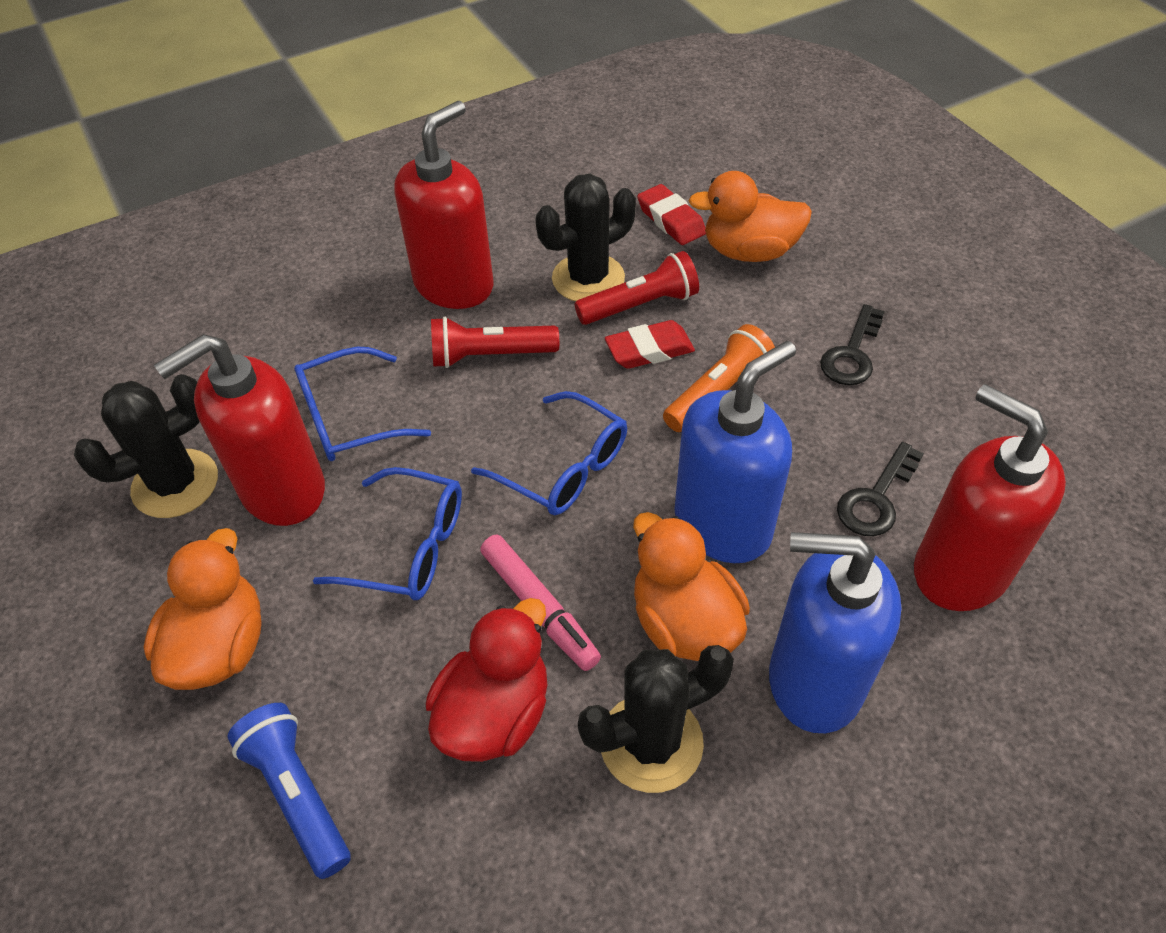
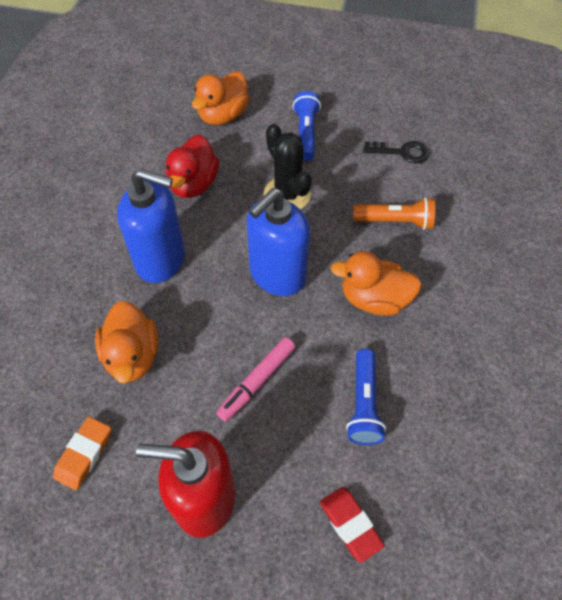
black cactus: 3 -> 1
black key: 2 -> 1
blue flashlight: 1 -> 2
blue glasses: 3 -> 0
orange eraser: 0 -> 1
red eraser: 2 -> 1
red flashlight: 2 -> 0
red soap dispenser: 3 -> 1

